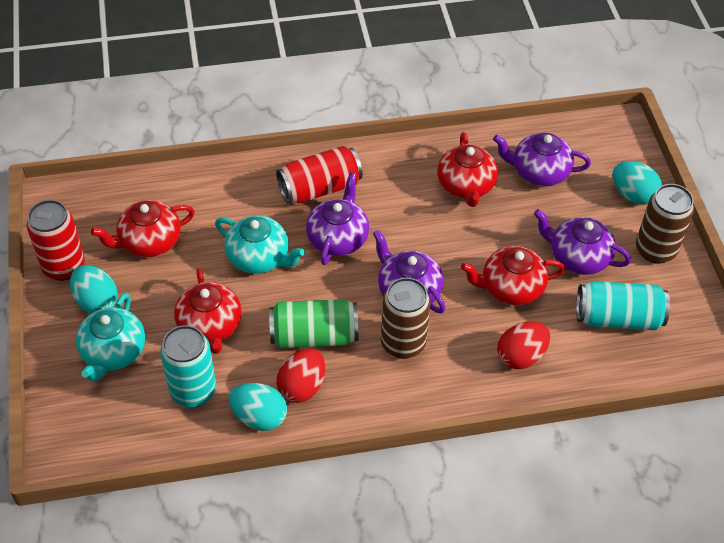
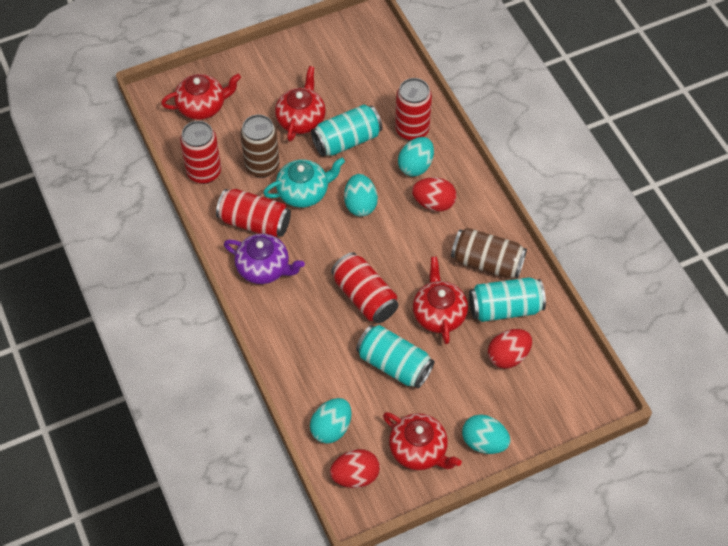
green can: 1 -> 0
purple teapot: 4 -> 1
red can: 2 -> 4
red egg: 2 -> 3
turquoise can: 2 -> 3
turquoise egg: 3 -> 4
turquoise teapot: 2 -> 1

